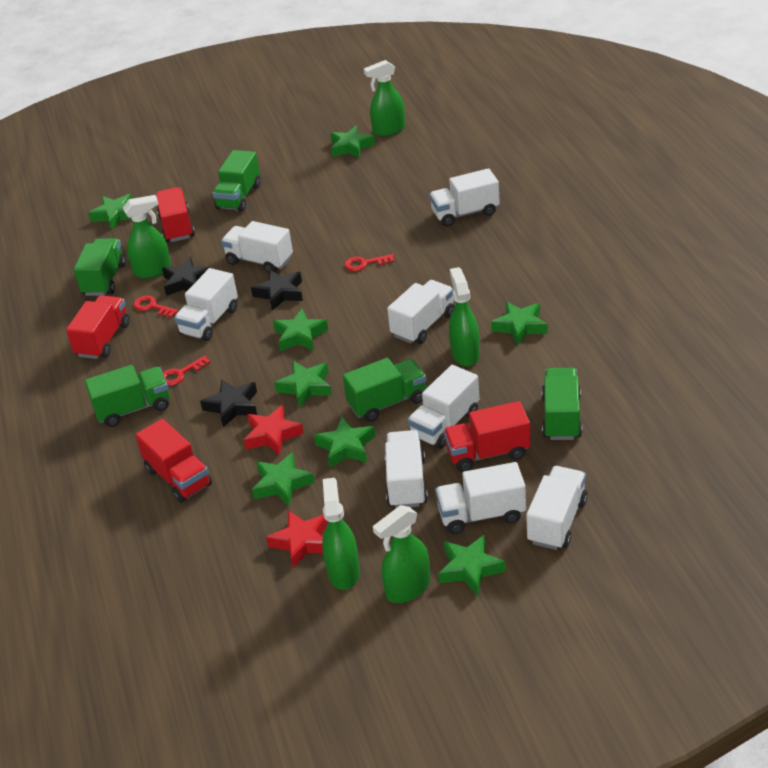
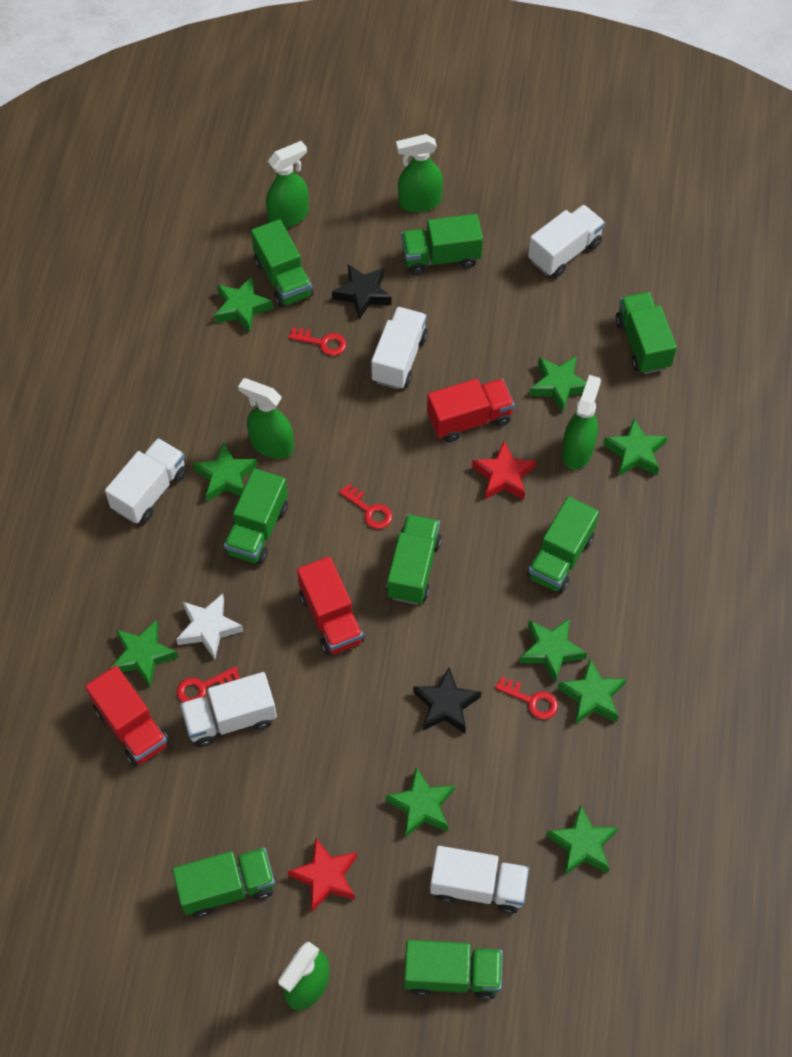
black star: 3 -> 2
green star: 8 -> 9
green truck: 5 -> 8
red key: 3 -> 4
red truck: 4 -> 3
white star: 0 -> 1
white truck: 8 -> 5

